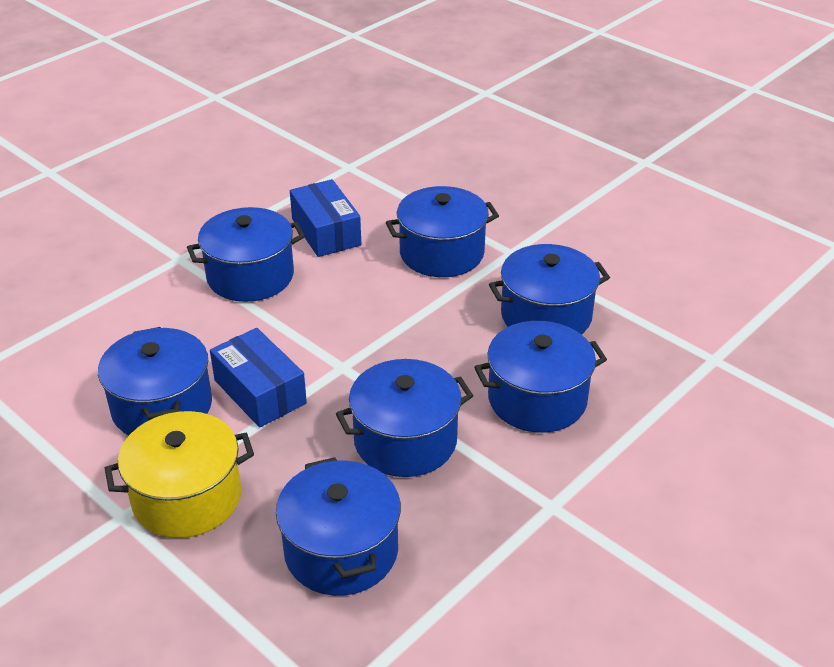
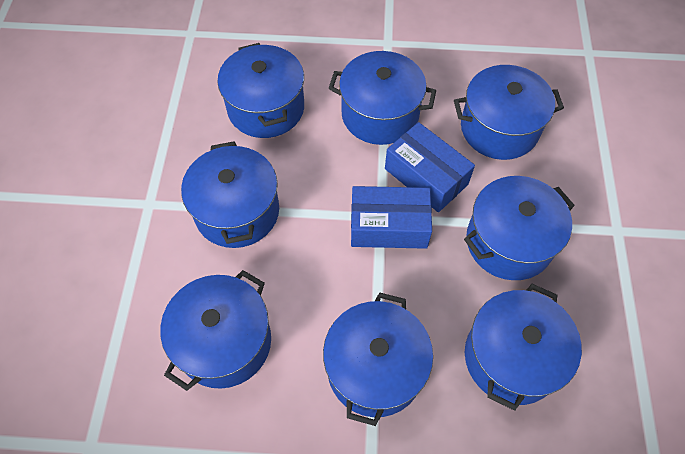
blue pot: 7 -> 8
yellow pot: 1 -> 0

